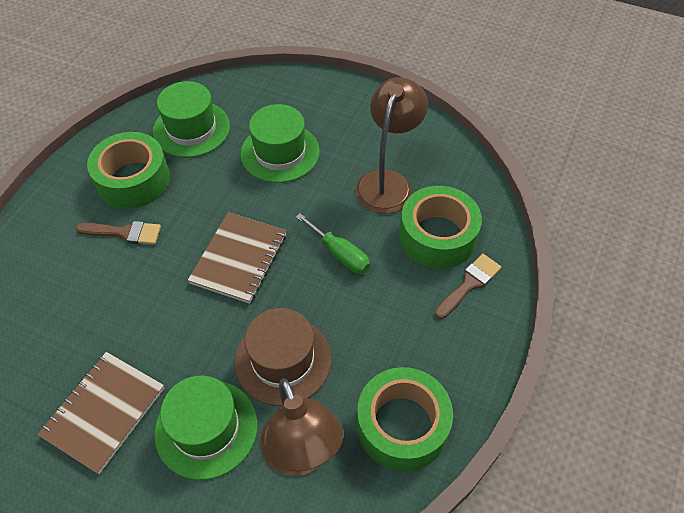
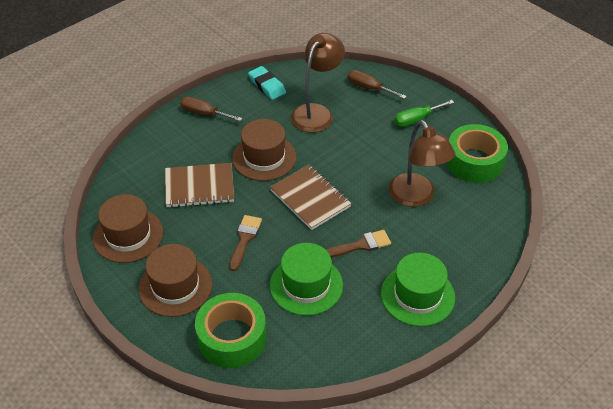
brown hat: 1 -> 3
brown screwdriver: 0 -> 2
green hat: 3 -> 2
green tape: 3 -> 2
turquoise eraser: 0 -> 1

